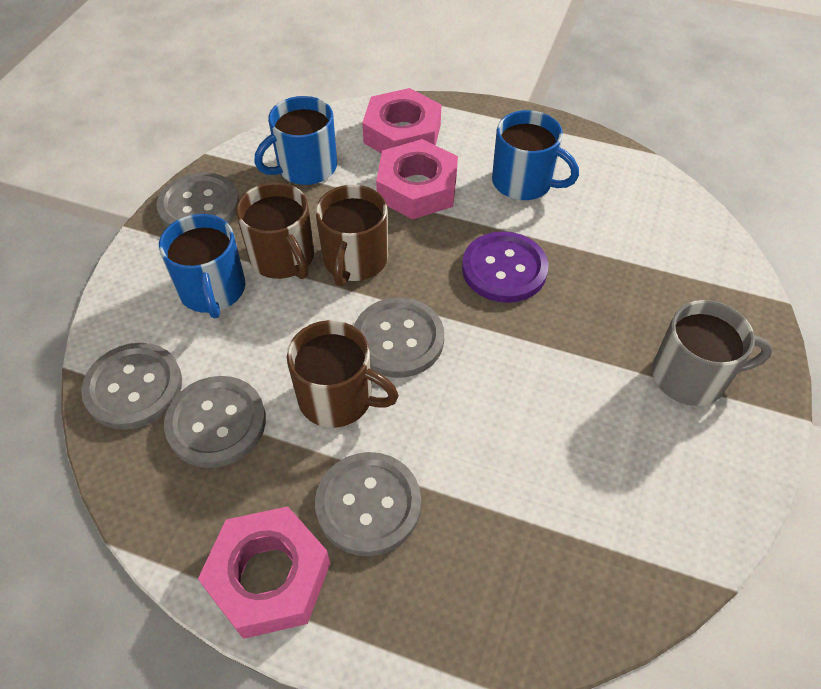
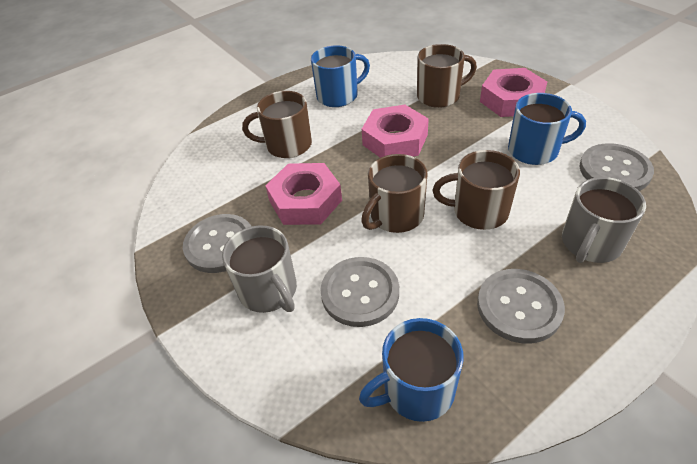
brown mug: 3 -> 4
grey button: 5 -> 4
grey mug: 1 -> 2
purple button: 1 -> 0

